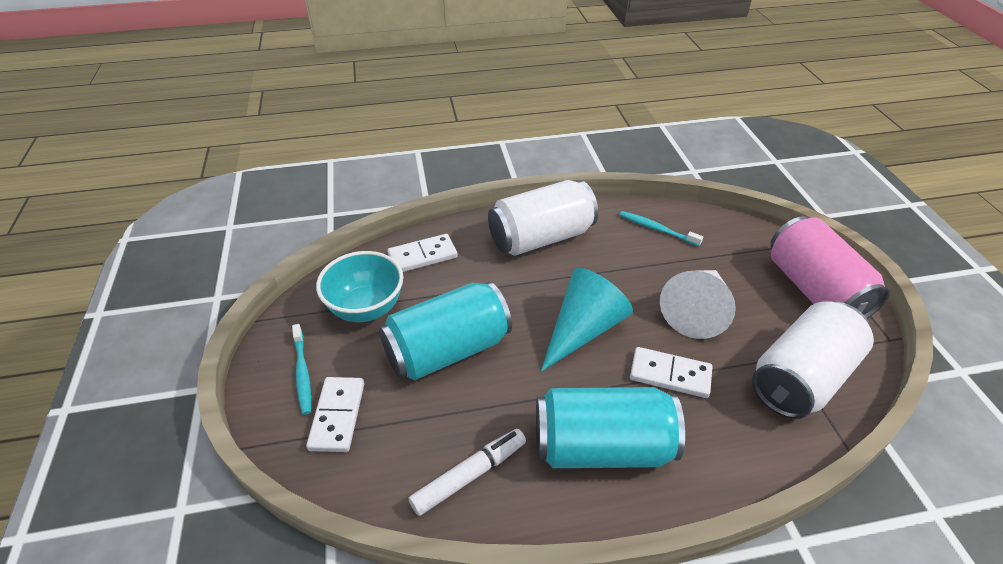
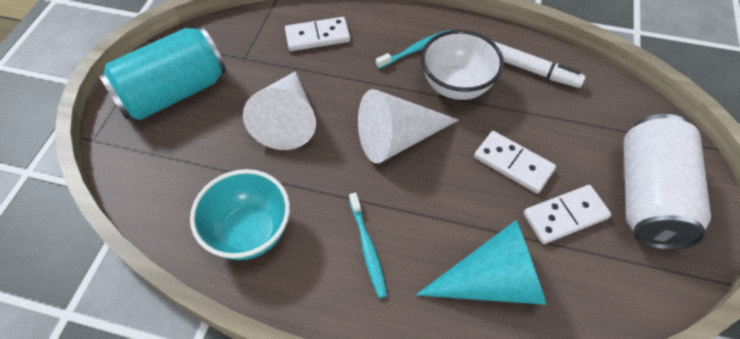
pink can: 1 -> 0
turquoise can: 2 -> 1
white bowl: 0 -> 1
white can: 2 -> 1
white cone: 1 -> 2

